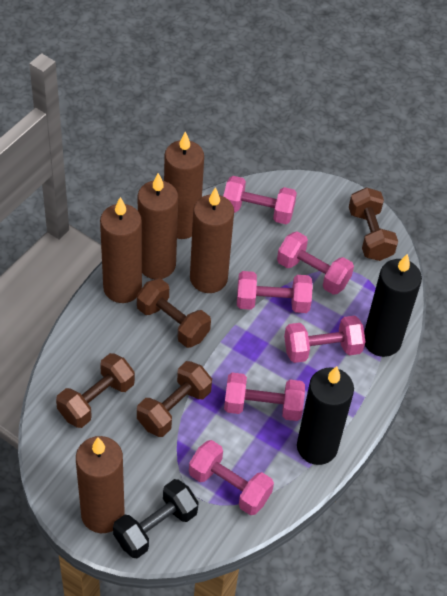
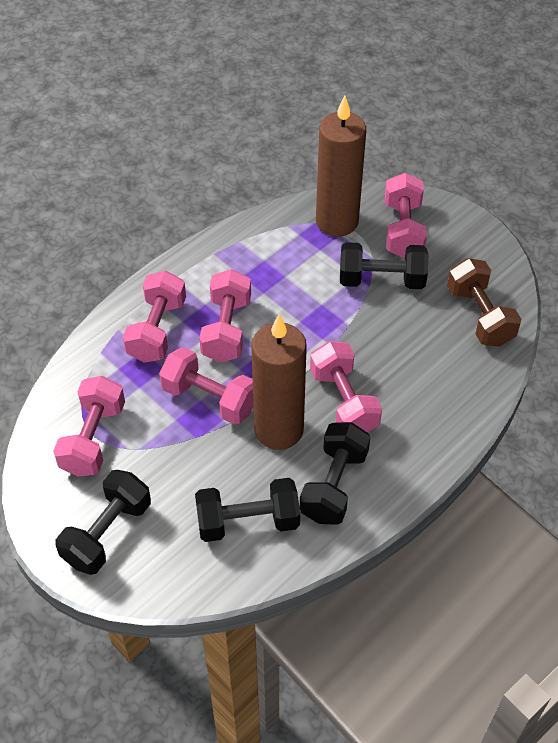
black candle: 2 -> 0
black dumbbell: 1 -> 4
brown candle: 5 -> 2
brown dumbbell: 4 -> 1

